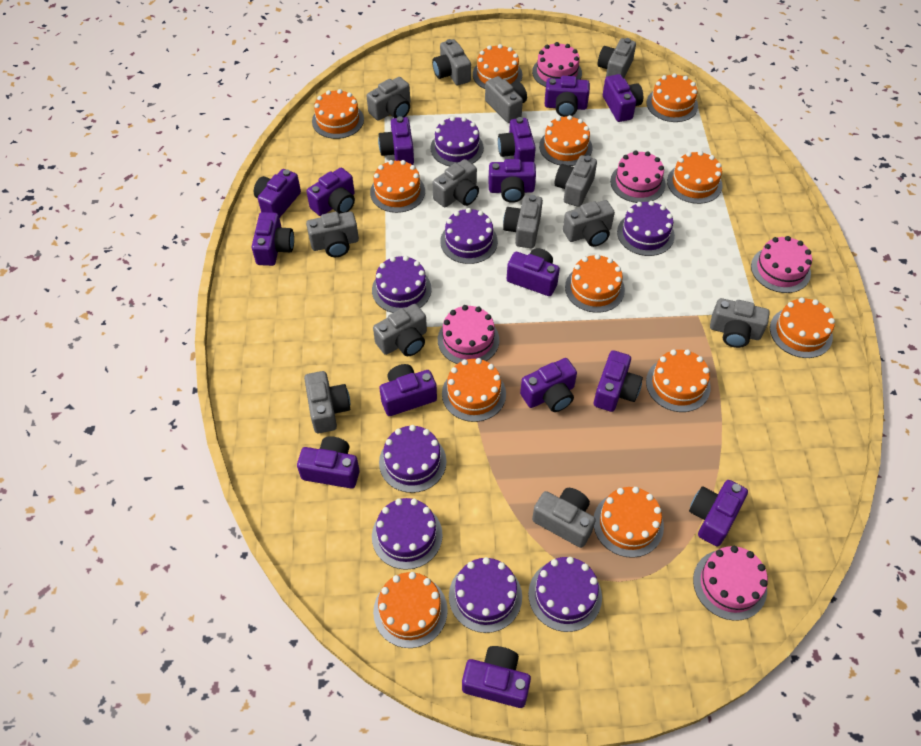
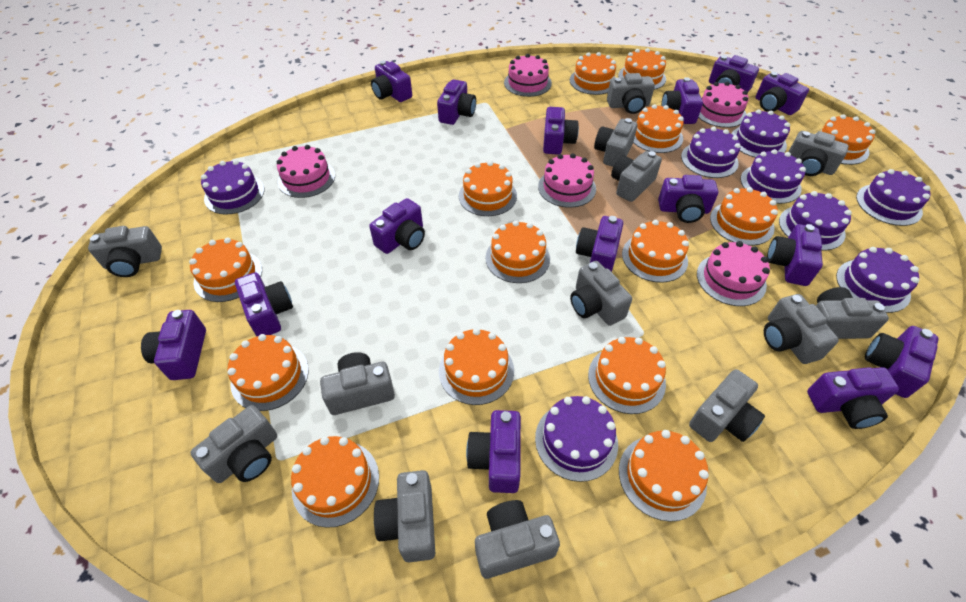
orange cake: 12 -> 14

